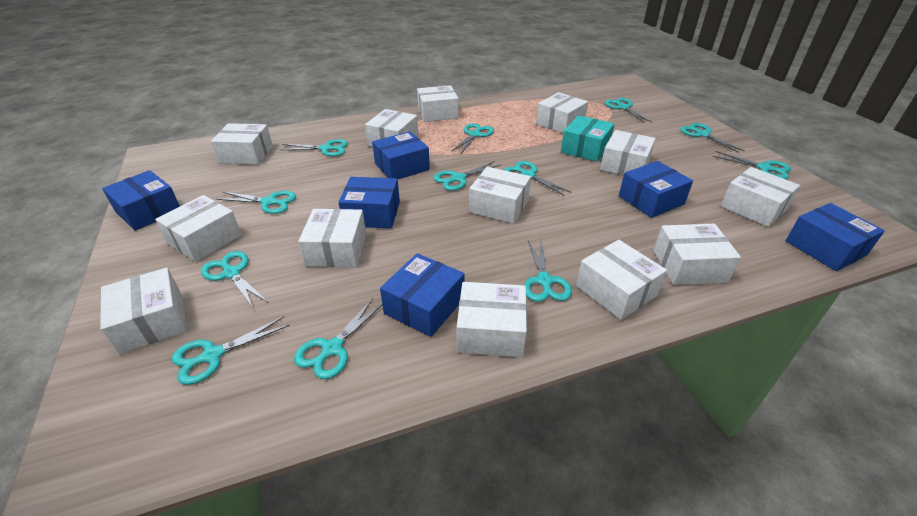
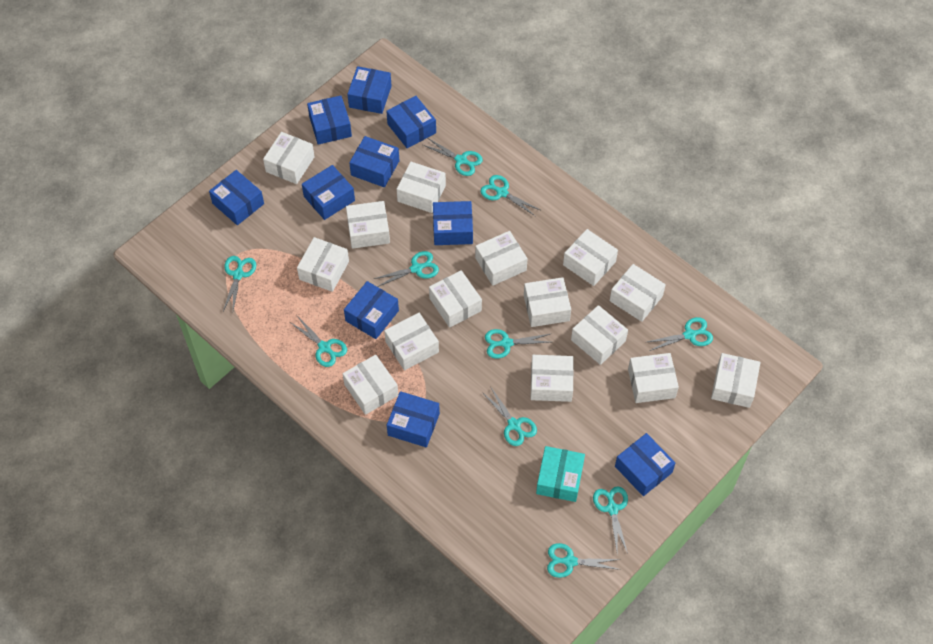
blue box: 6 -> 10
turquoise scissors: 12 -> 10
white box: 13 -> 15

